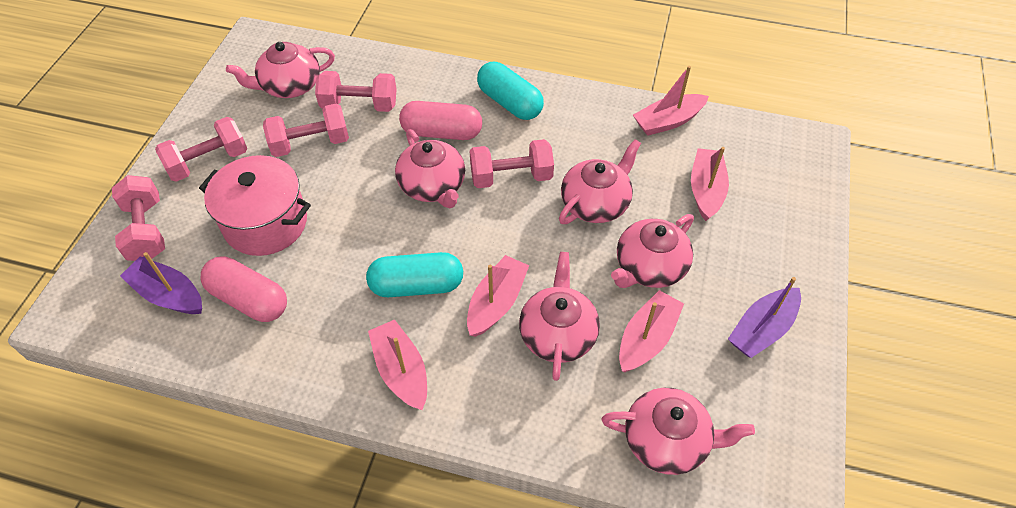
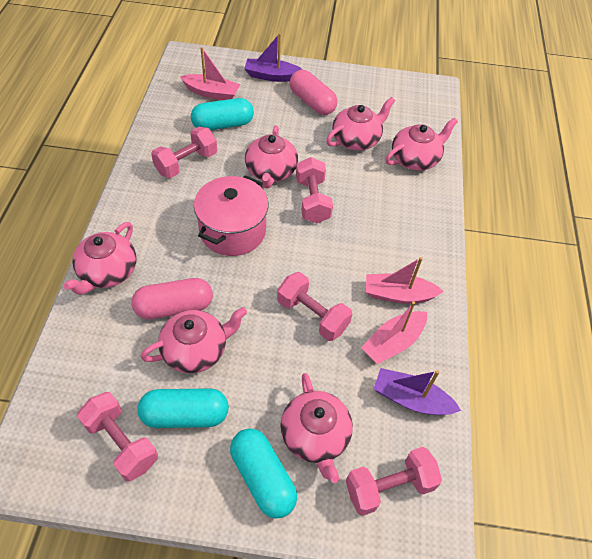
pink boat: 5 -> 3
turquoise capsule: 2 -> 3

